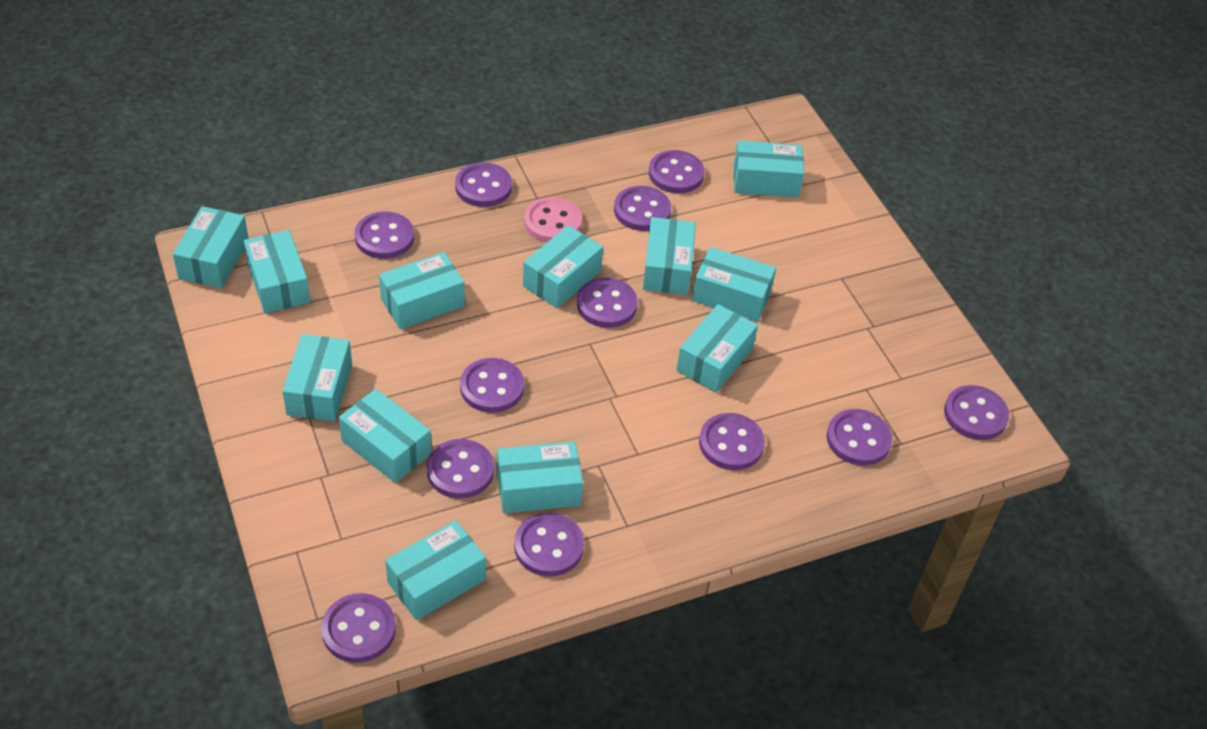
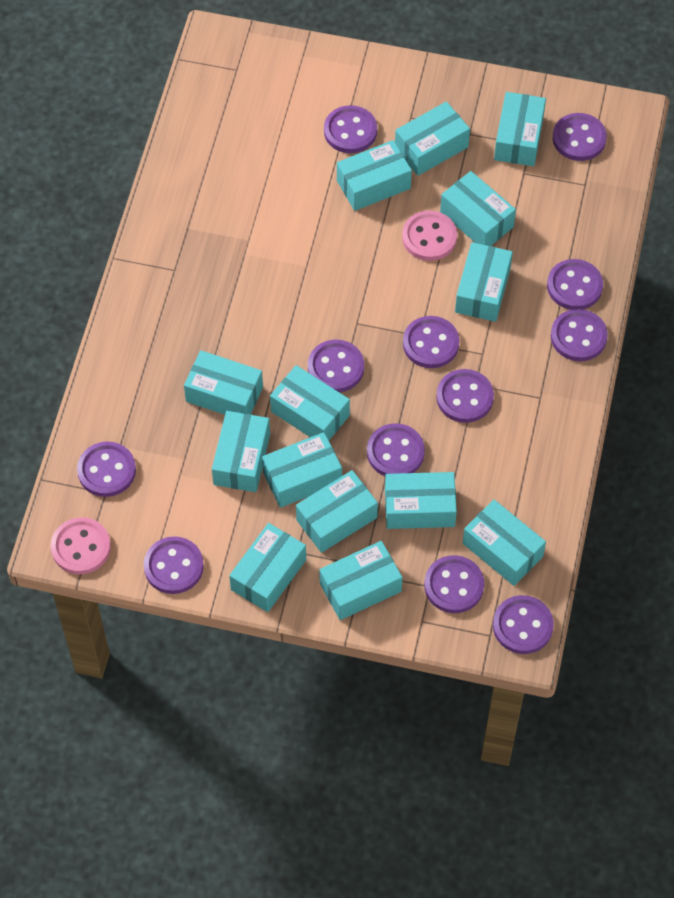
pink button: 1 -> 2
turquoise box: 12 -> 14

